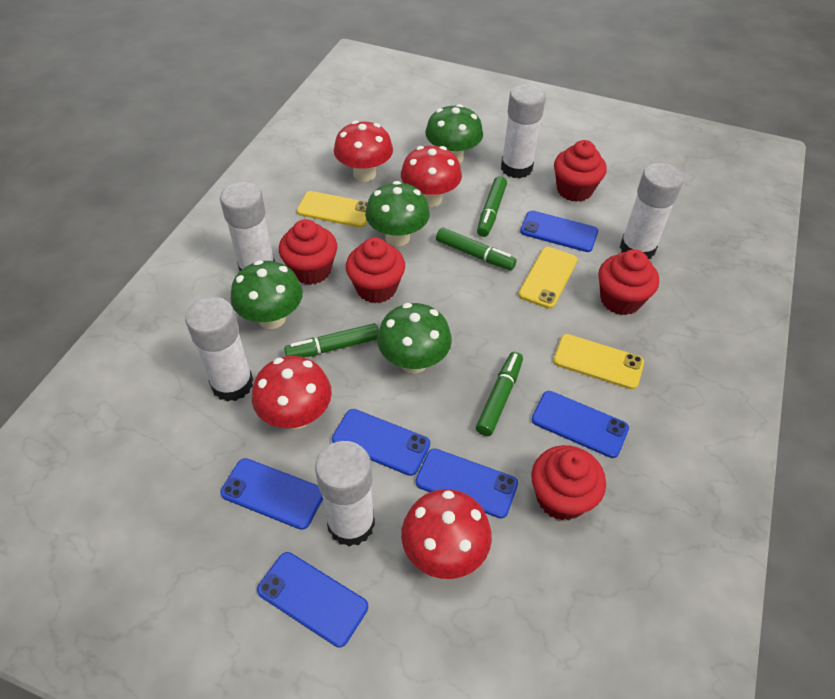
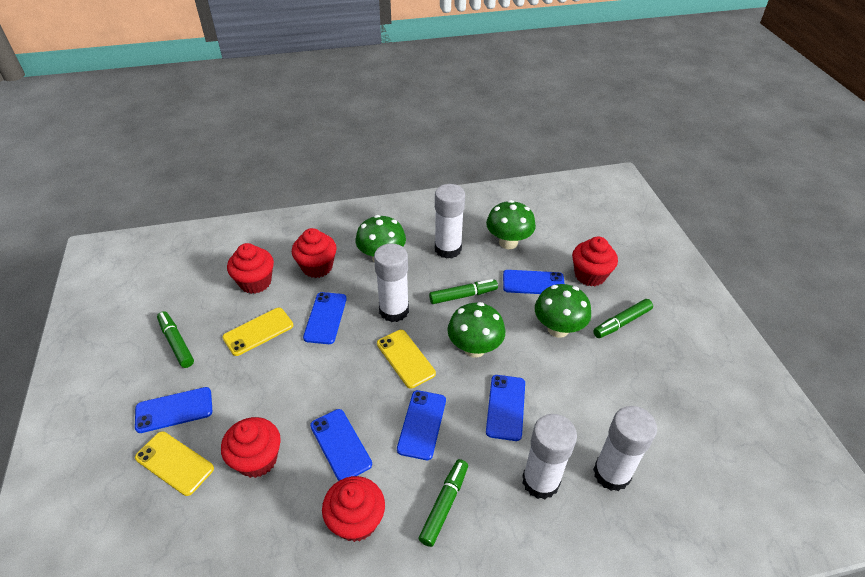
red mushroom: 4 -> 0
white glue stick: 5 -> 4

